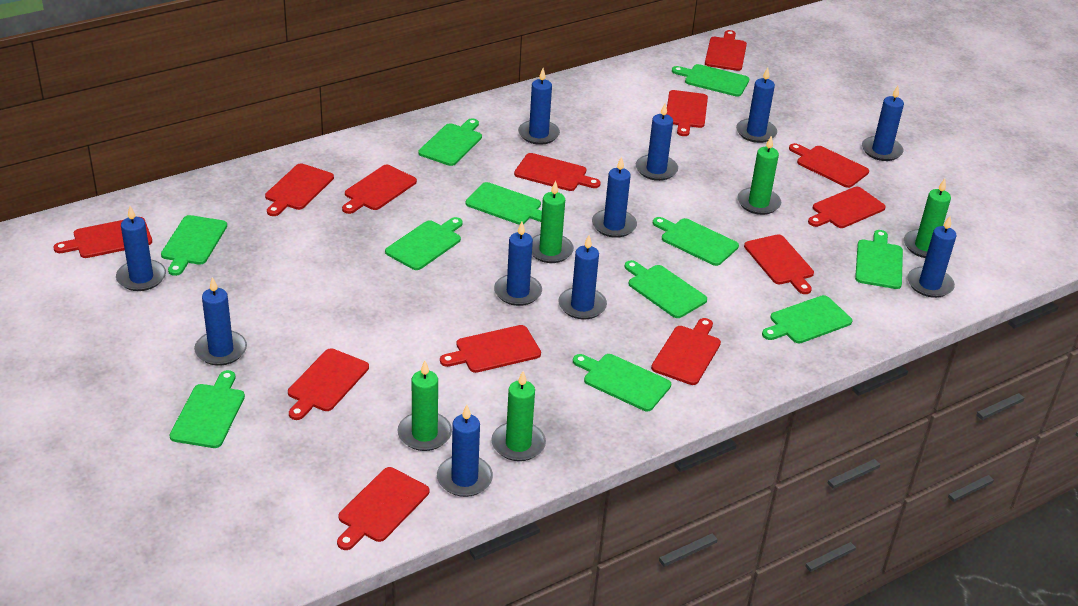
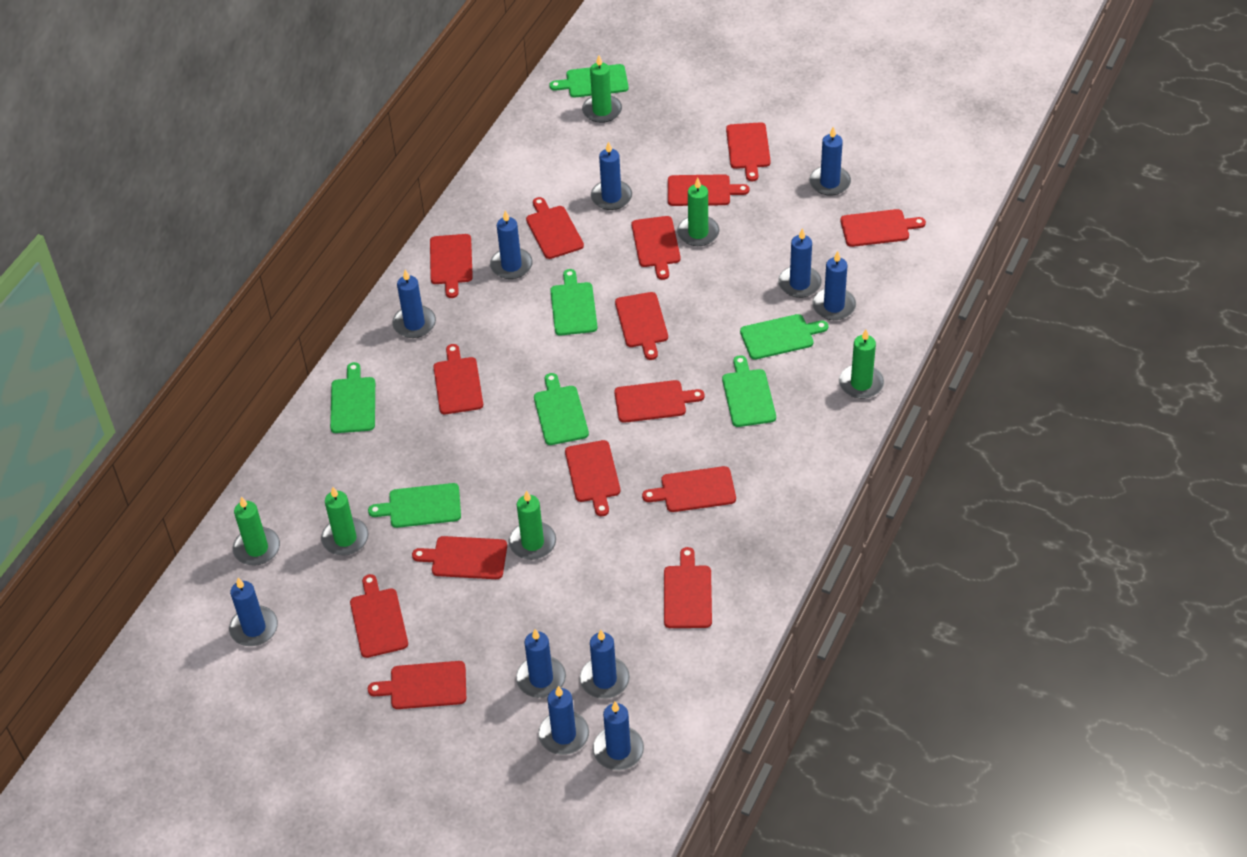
green candle: 5 -> 6
green cutting board: 11 -> 7
red cutting board: 13 -> 15

